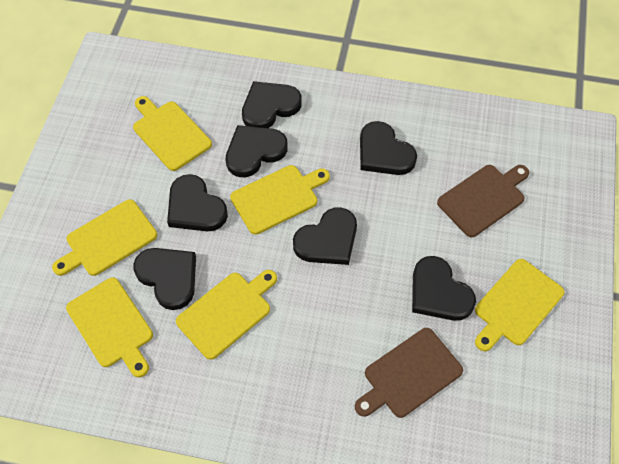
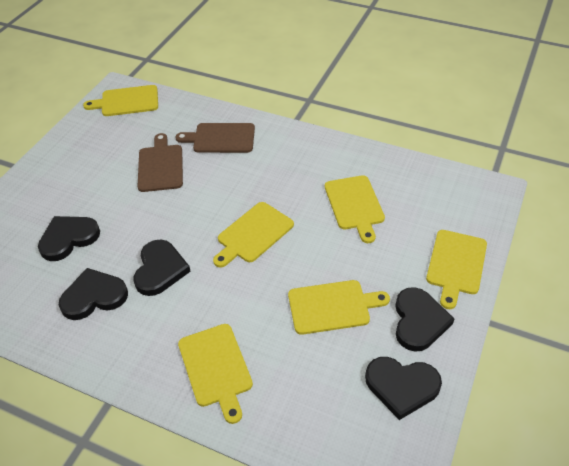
black heart: 7 -> 5

